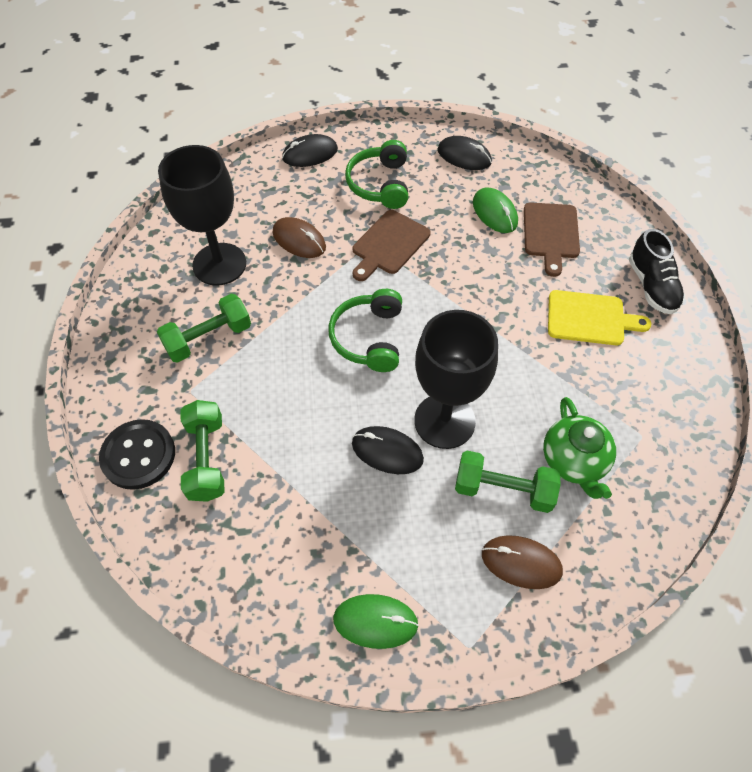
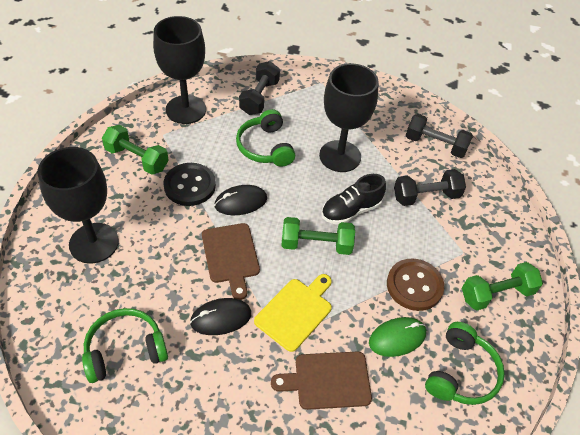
black dumbbell: 0 -> 3
black goblet: 2 -> 3
black mouse: 3 -> 2
brown button: 0 -> 1
brown mouse: 2 -> 0
green headphones: 2 -> 3
green mouse: 2 -> 1
green teapot: 1 -> 0

